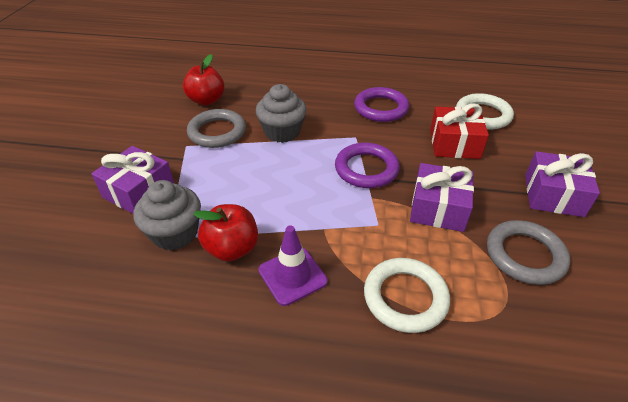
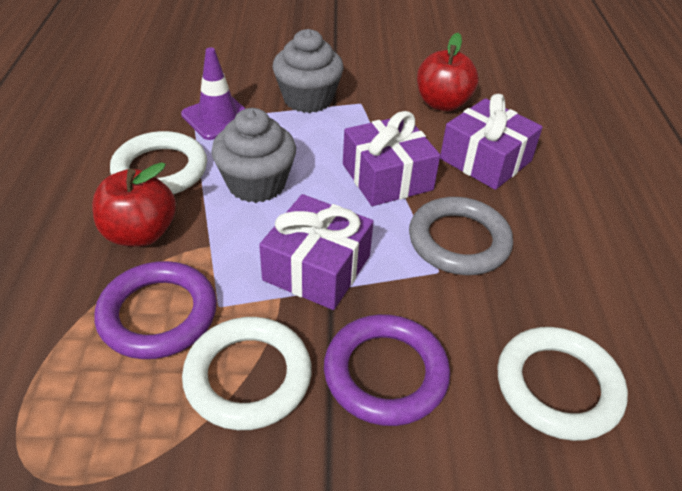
grey ring: 2 -> 1
red gift: 1 -> 0
white ring: 2 -> 3

